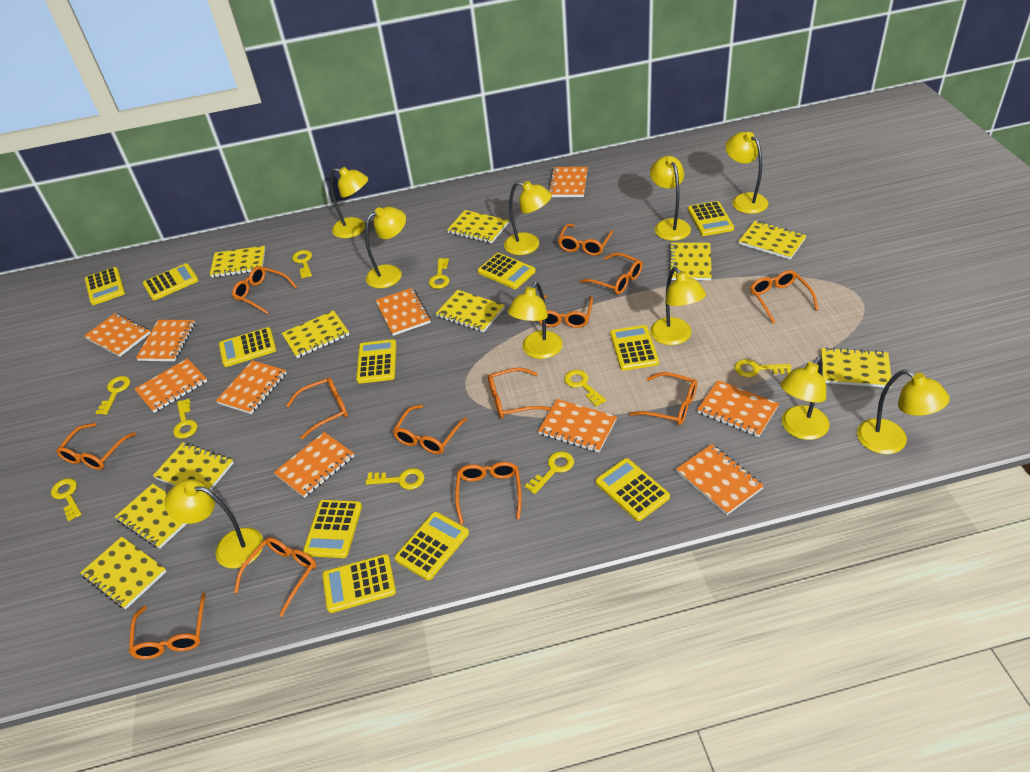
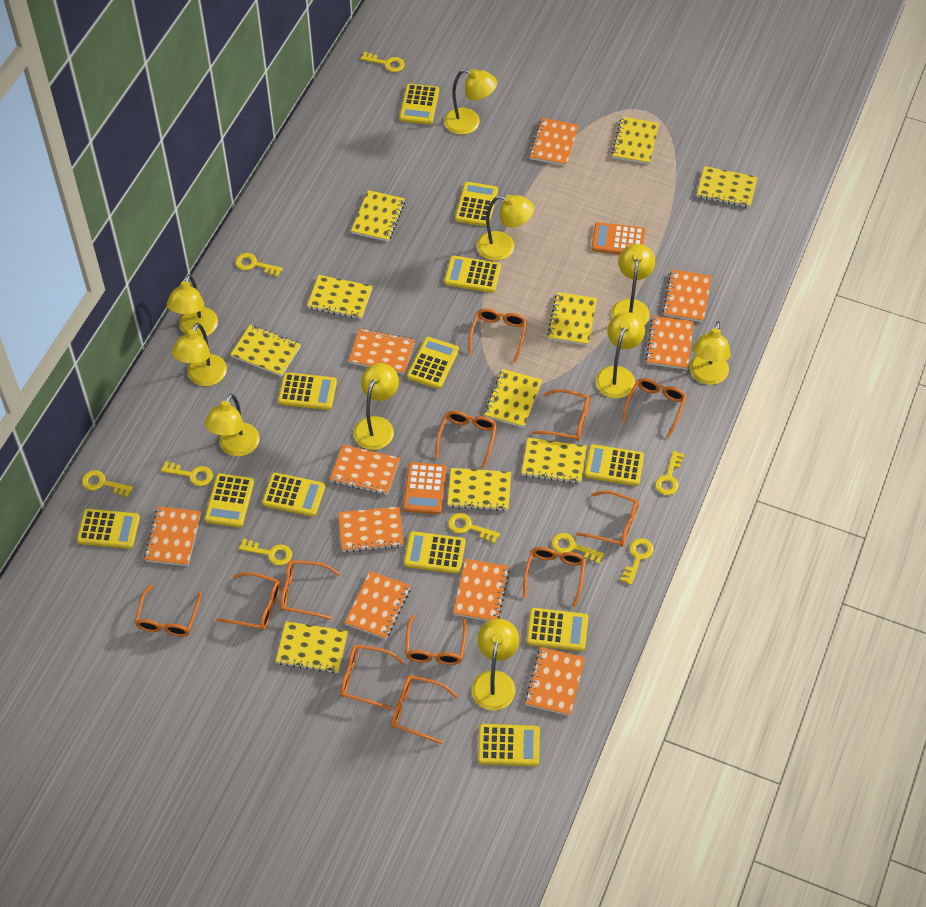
orange calculator: 0 -> 2
orange glasses: 13 -> 12
yellow calculator: 11 -> 12

